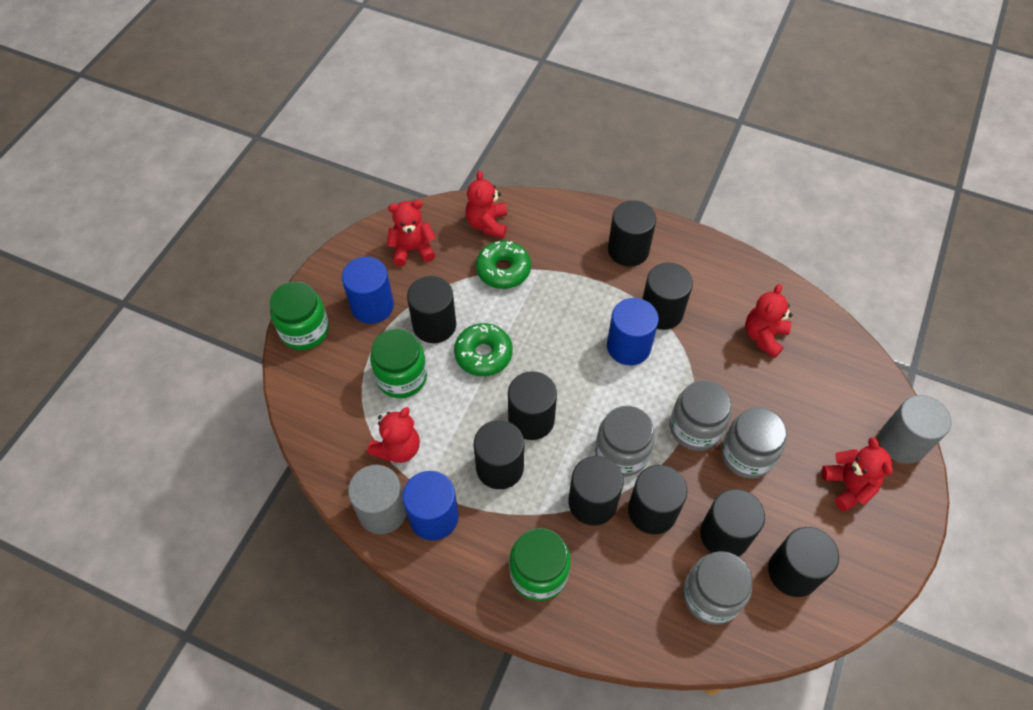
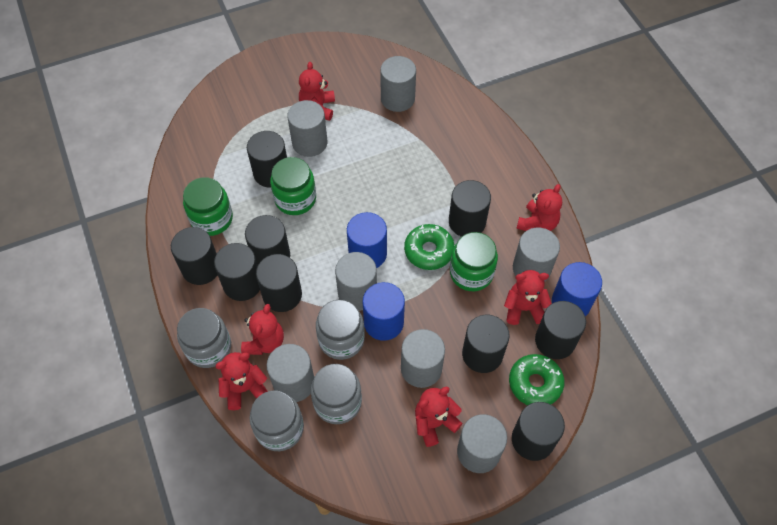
grey cylinder: 2 -> 7
red teddy bear: 5 -> 6

